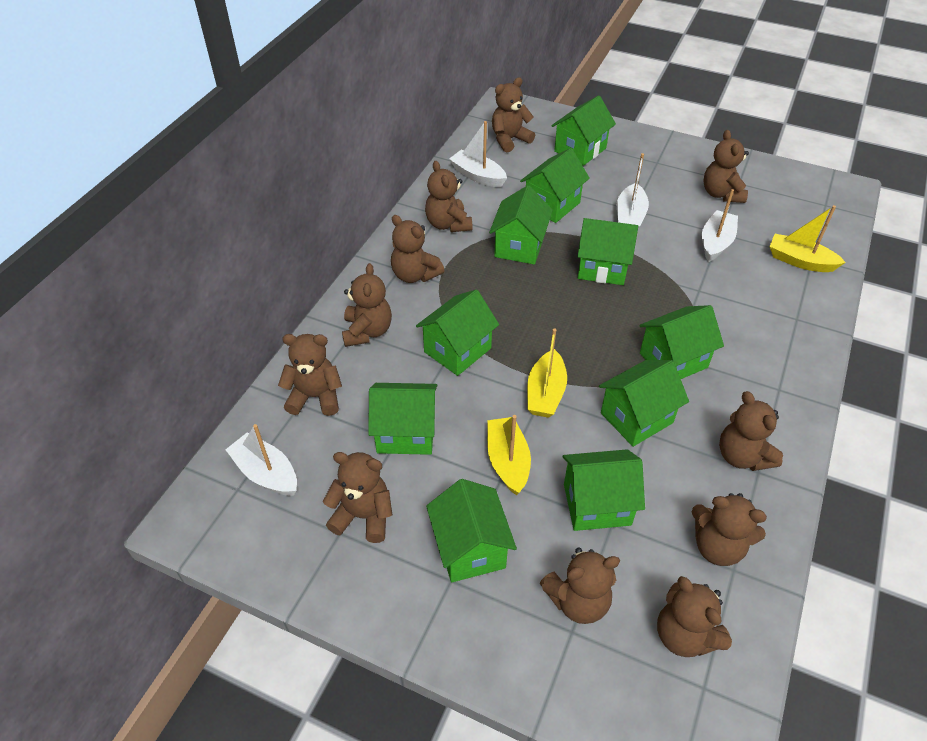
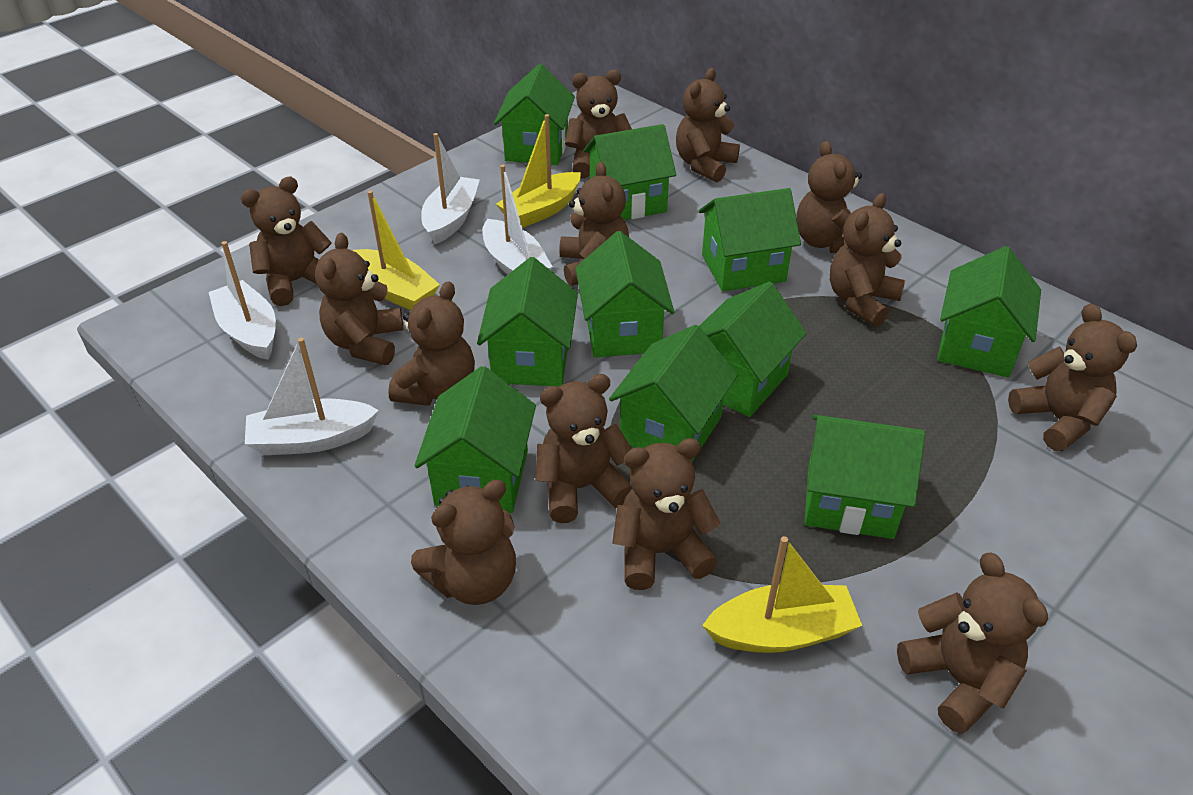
brown teddy bear: 11 -> 13

